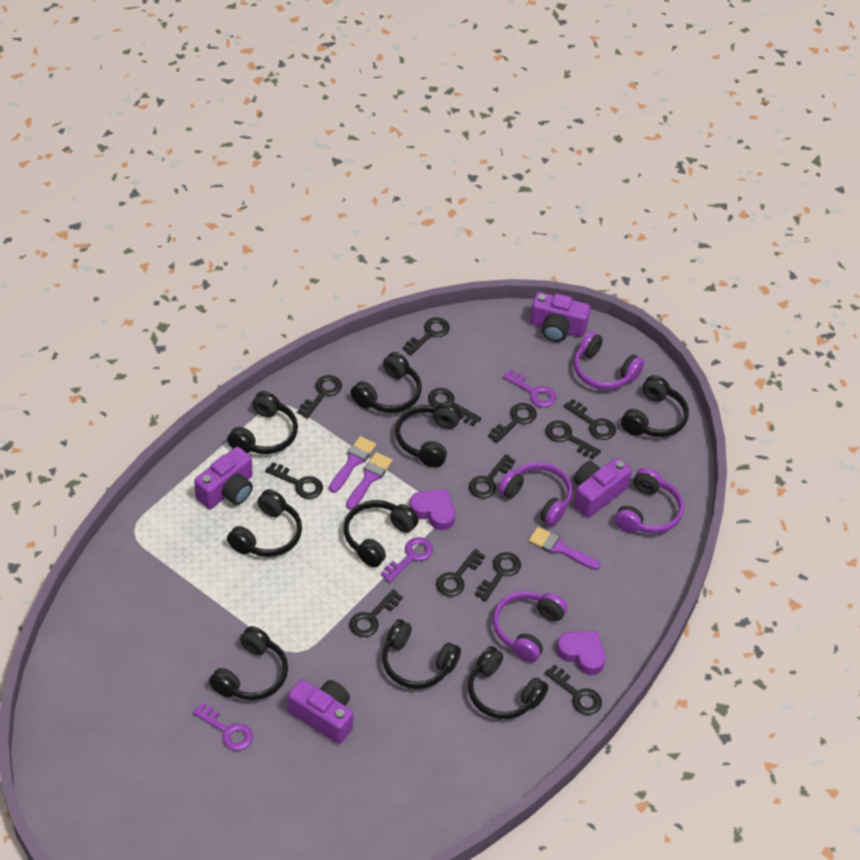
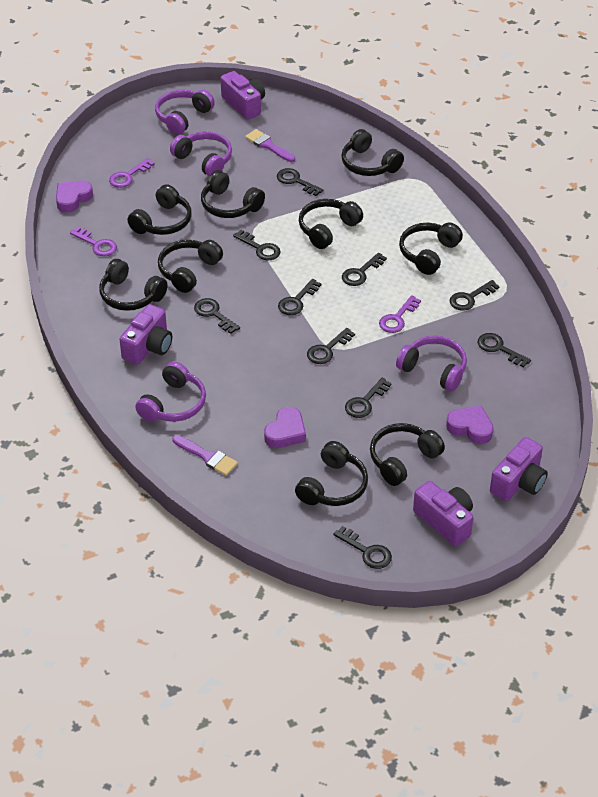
black key: 12 -> 10
purple brush: 3 -> 2
purple heart: 2 -> 3

